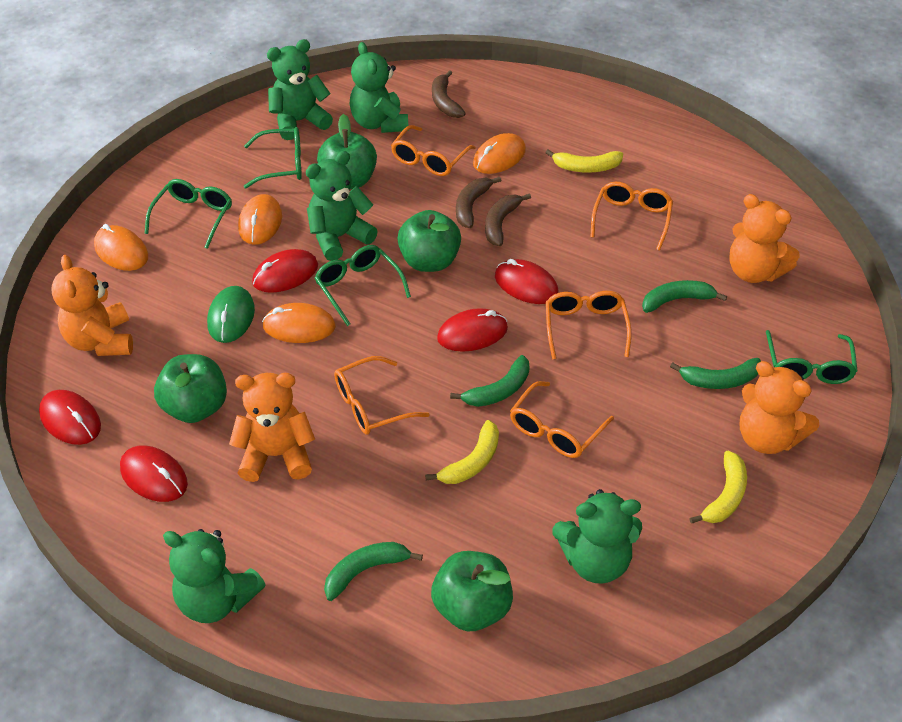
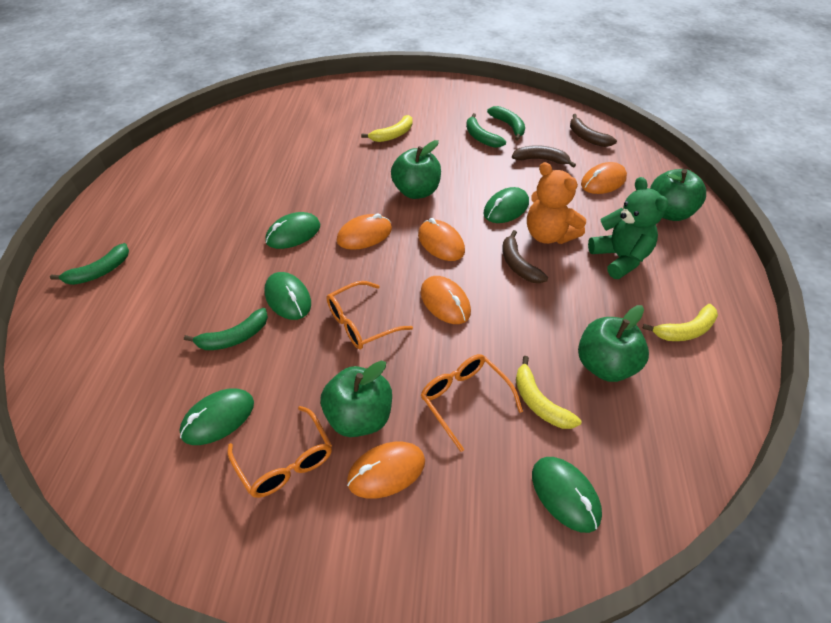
green glasses: 4 -> 0
green mouse: 1 -> 5
green teddy bear: 5 -> 1
orange glasses: 5 -> 3
orange mouse: 4 -> 5
orange teddy bear: 4 -> 1
red mouse: 5 -> 0

